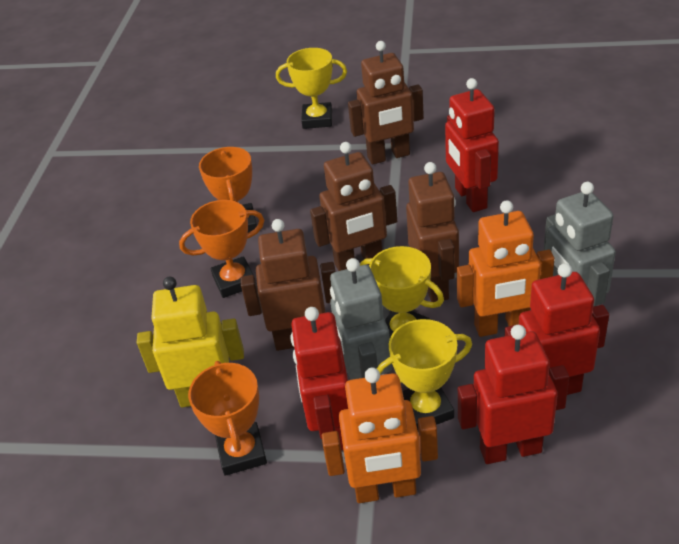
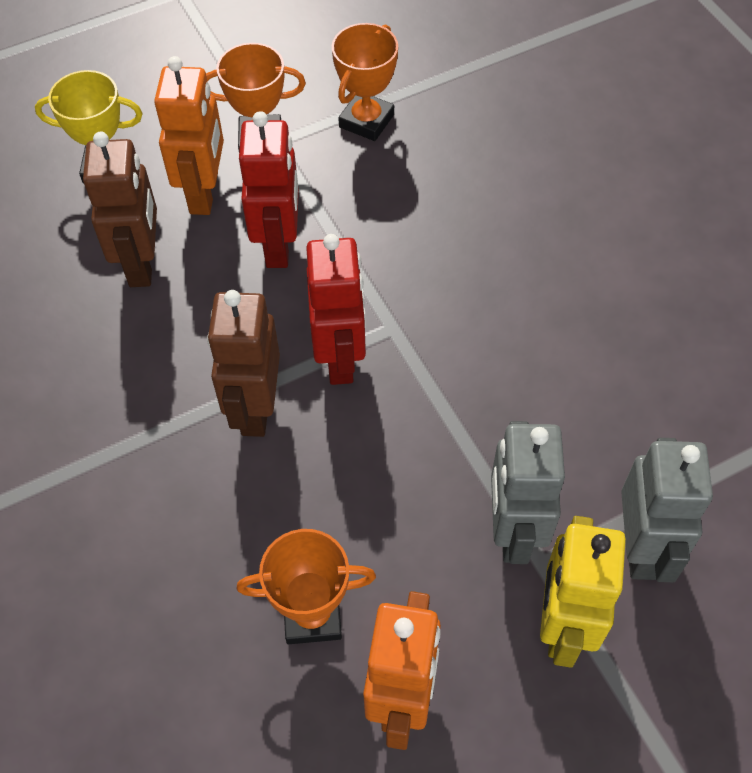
brown robot: 4 -> 2
red robot: 4 -> 2
yellow trophy: 3 -> 1

